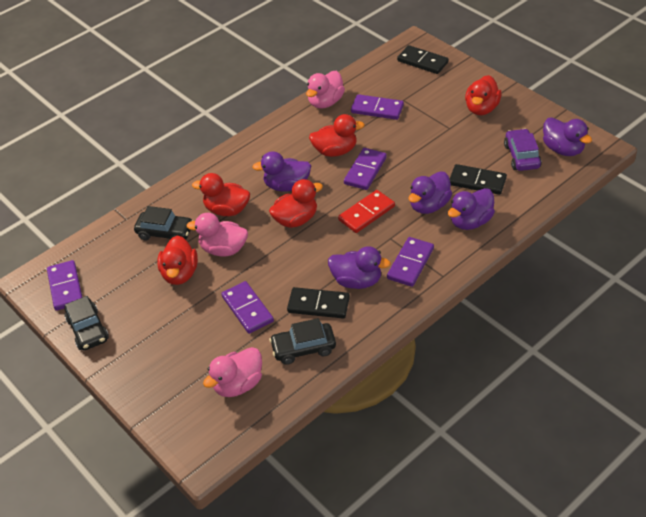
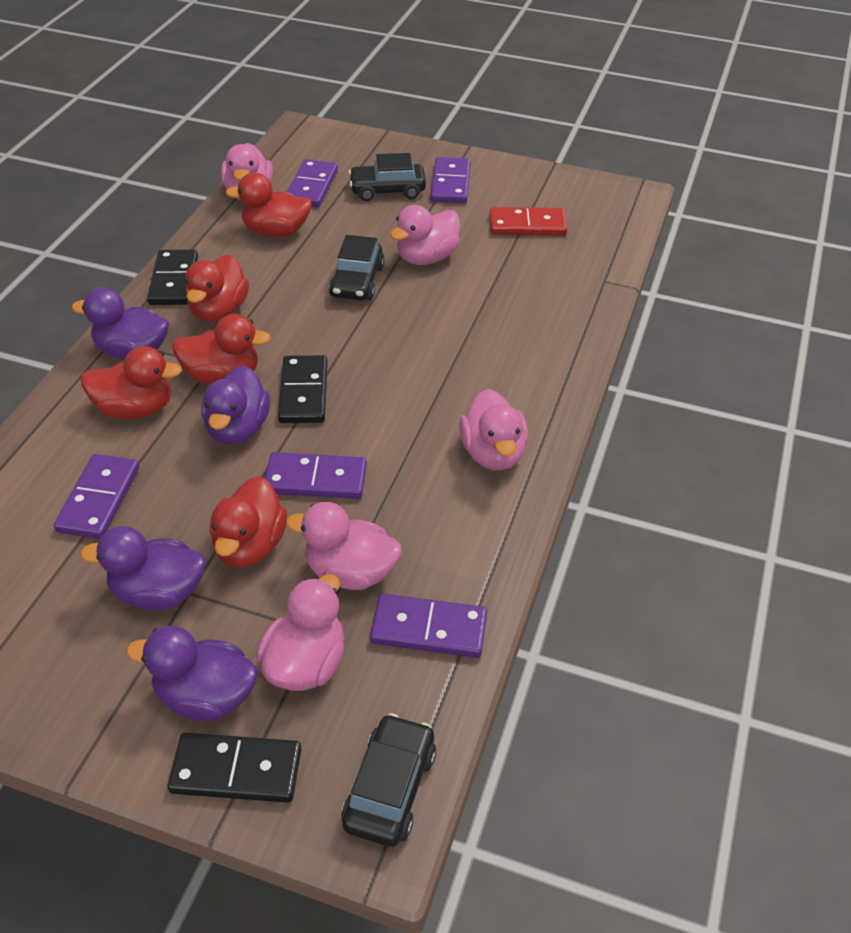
pink duck: 3 -> 5
purple car: 1 -> 0
purple duck: 5 -> 4

